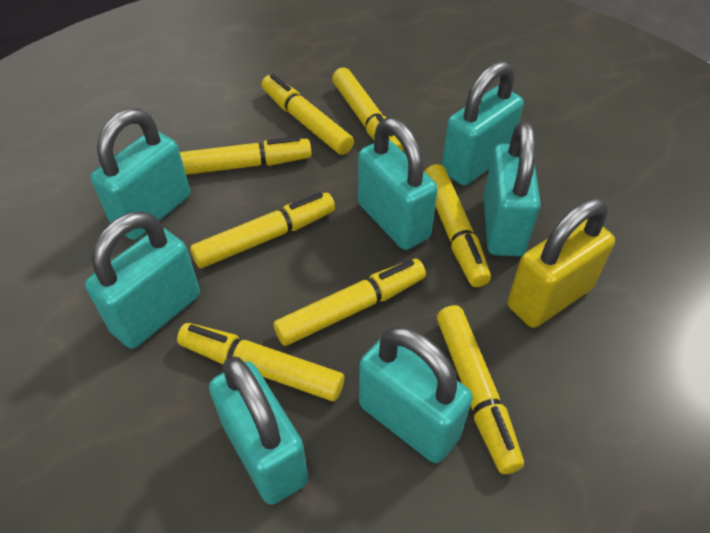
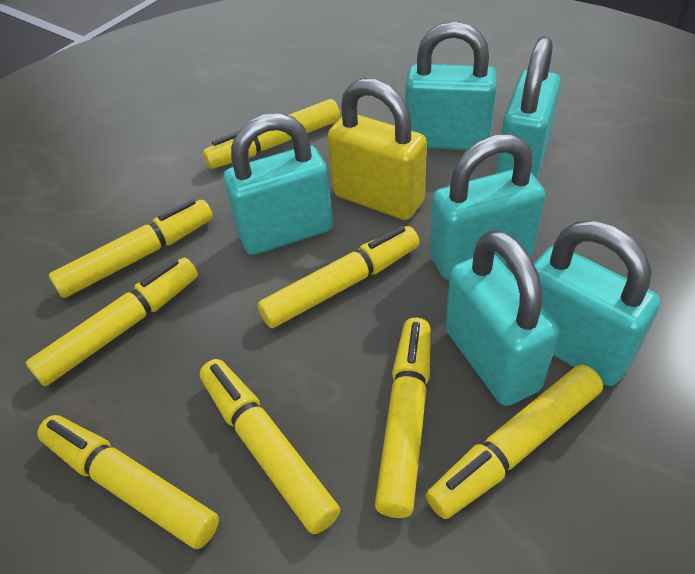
turquoise padlock: 7 -> 6

